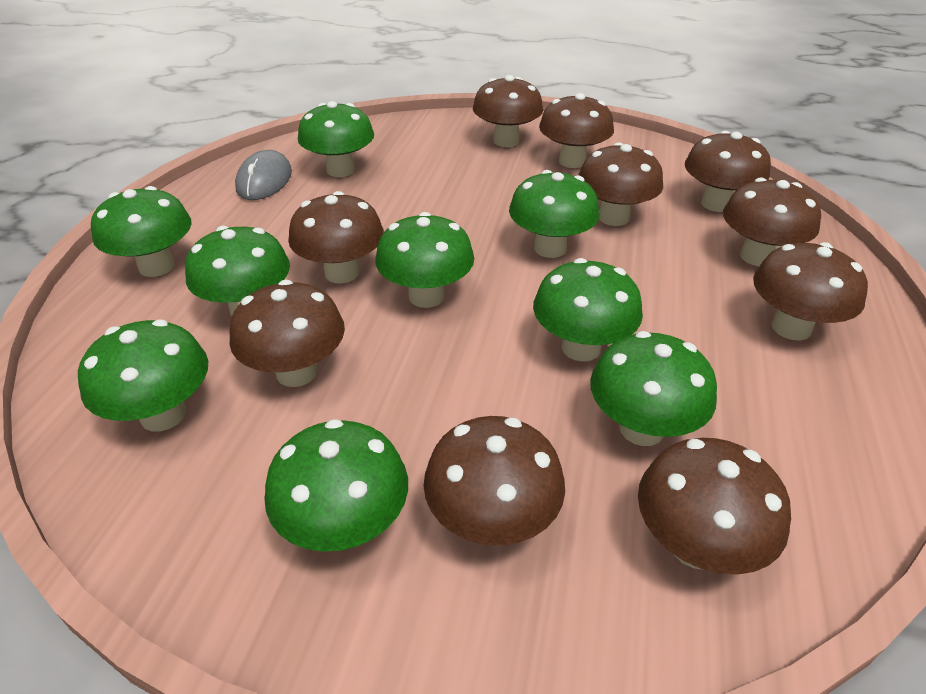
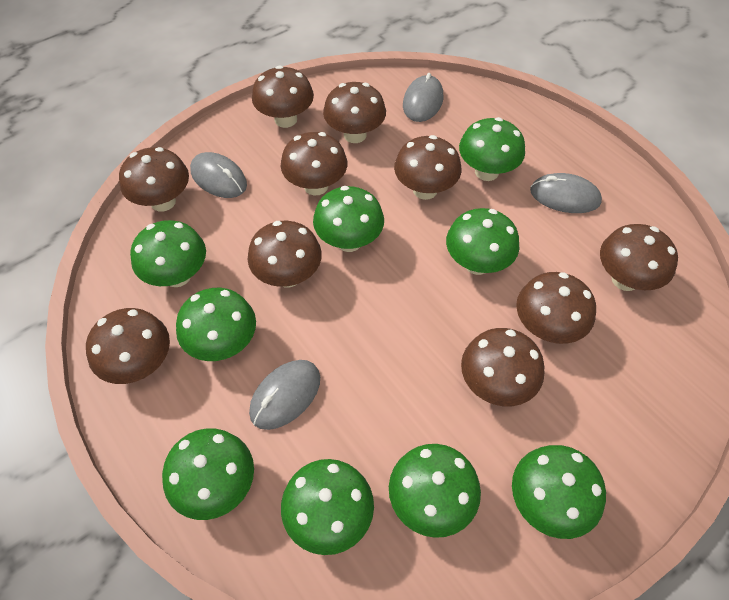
grey mouse: 1 -> 4

